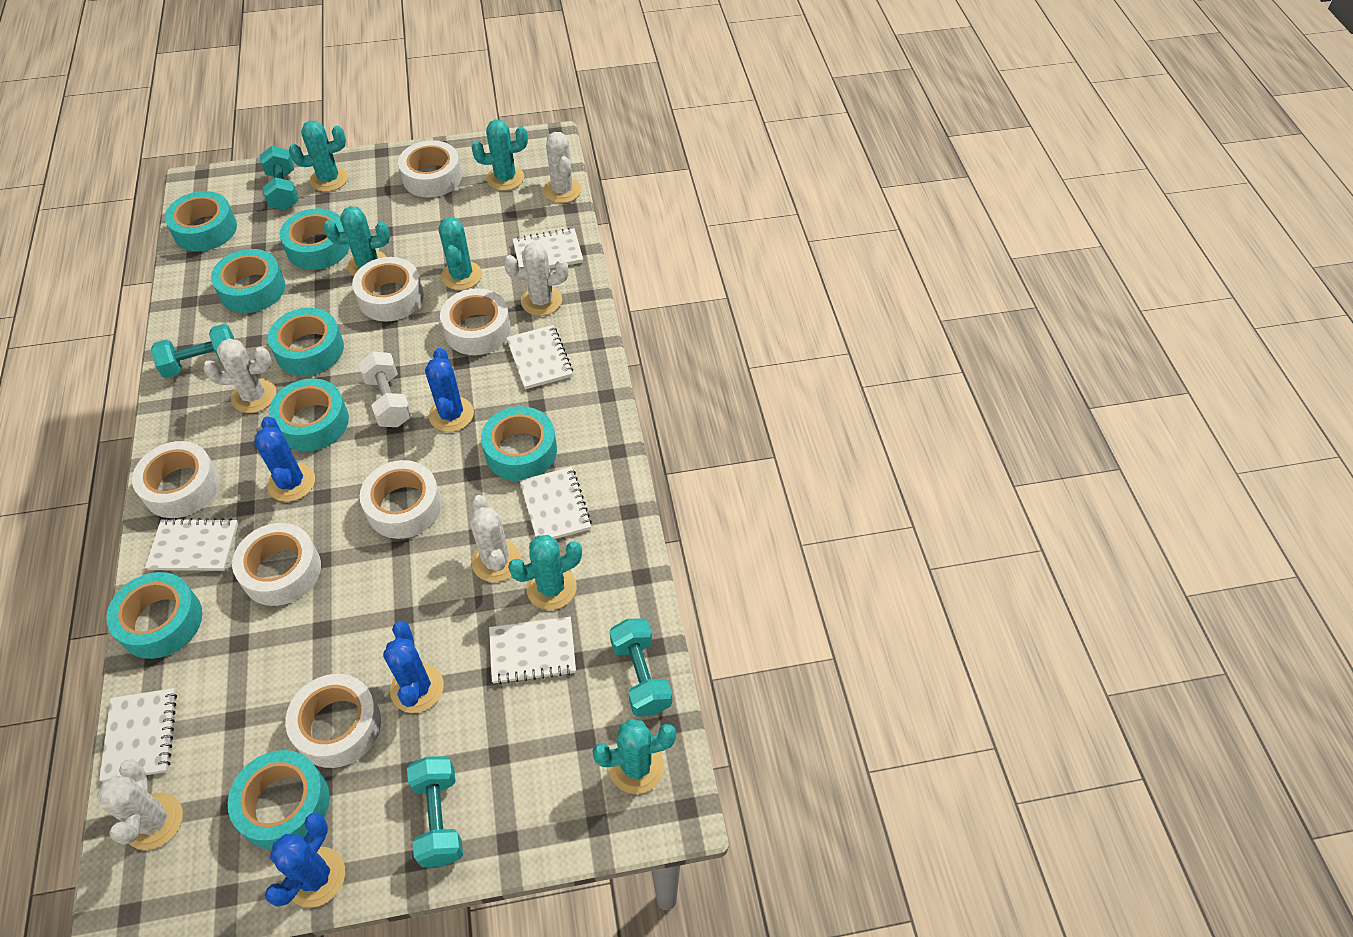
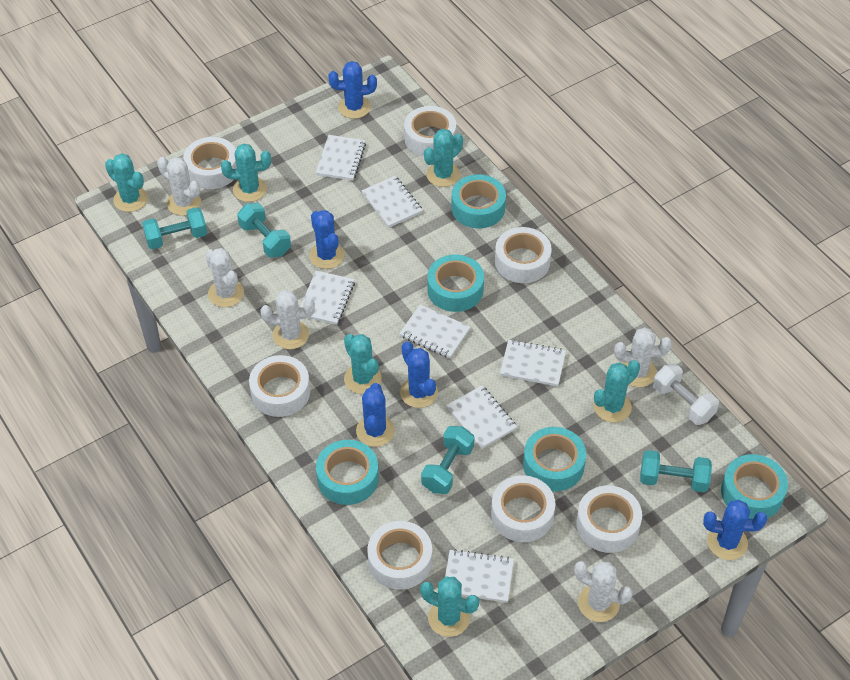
blue cactus: 4 -> 5
turquoise tape: 8 -> 5
white notebook: 6 -> 7

